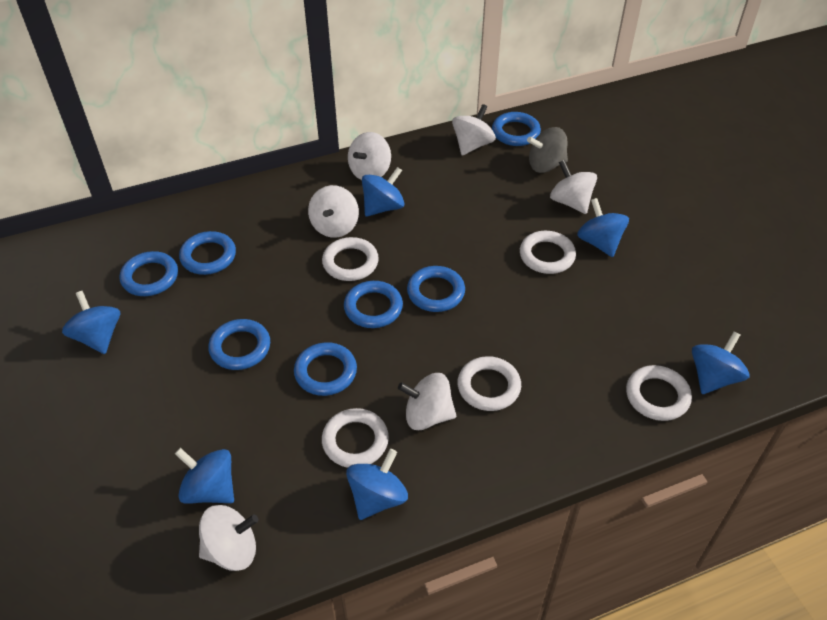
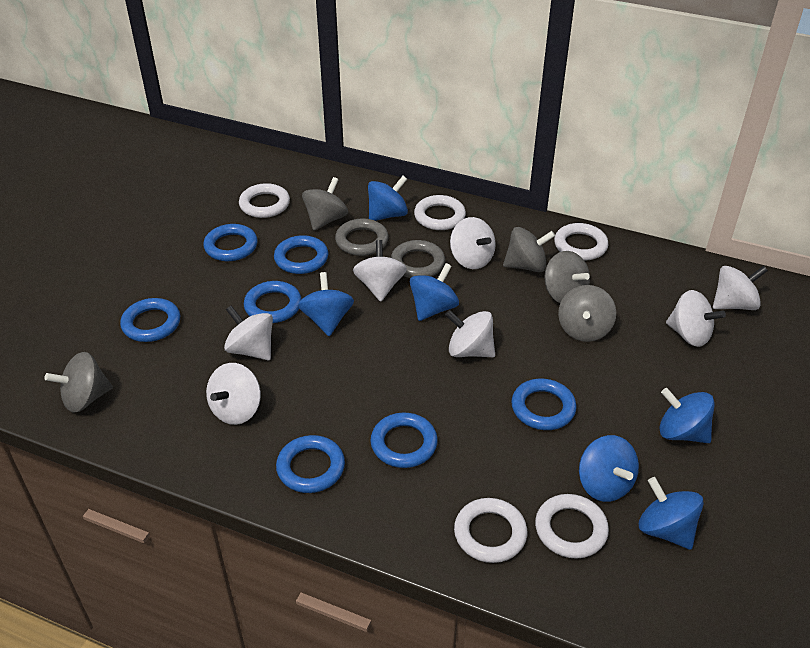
grey ring: 0 -> 2
grey spinning top: 1 -> 5
white spinning top: 6 -> 7

